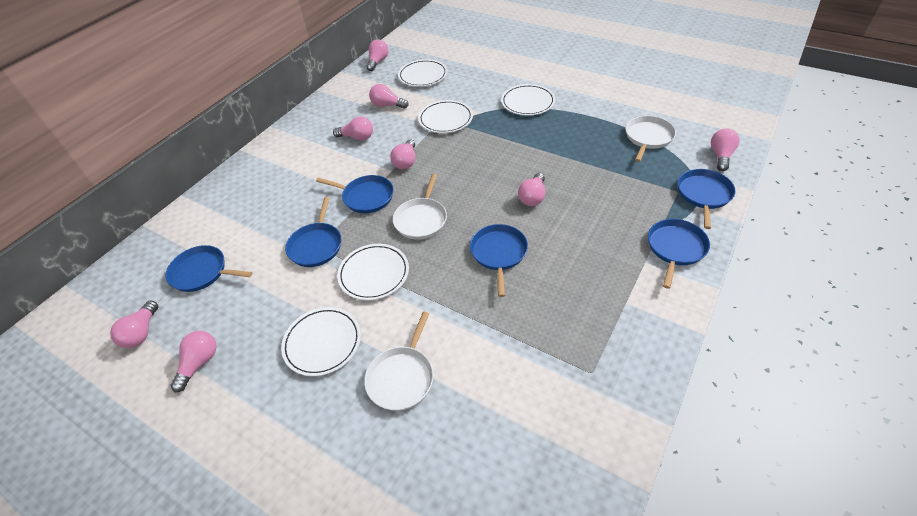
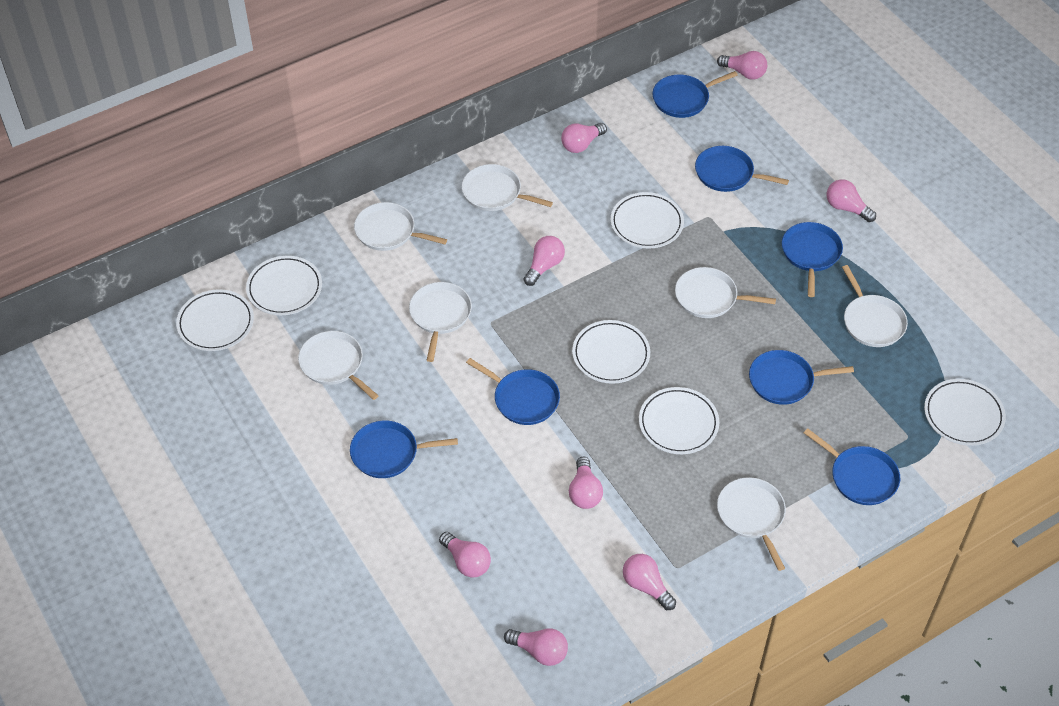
blue pan: 6 -> 7
white pan: 3 -> 7
white plate: 5 -> 6

